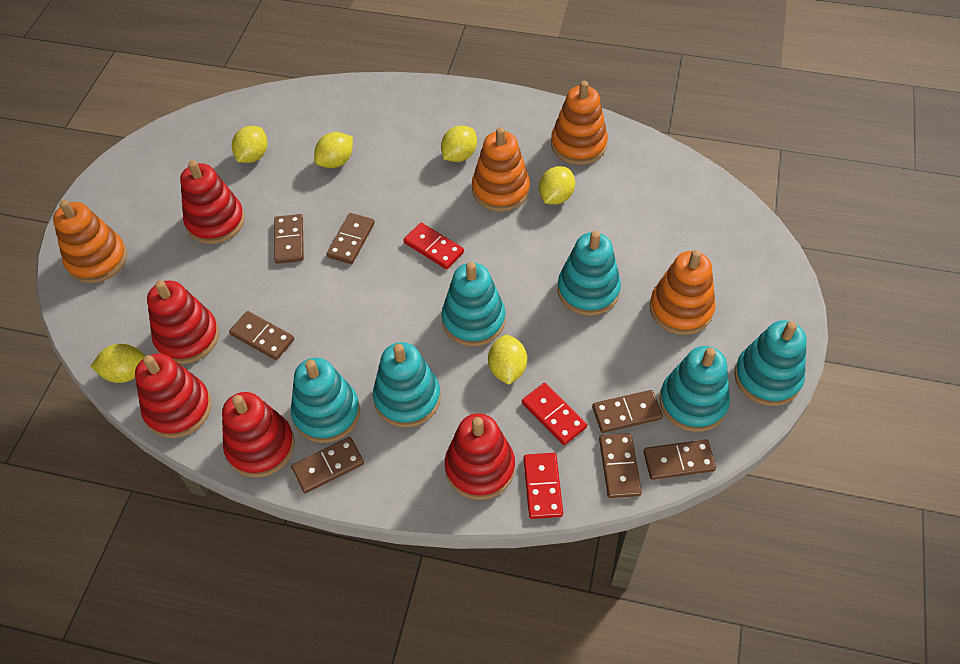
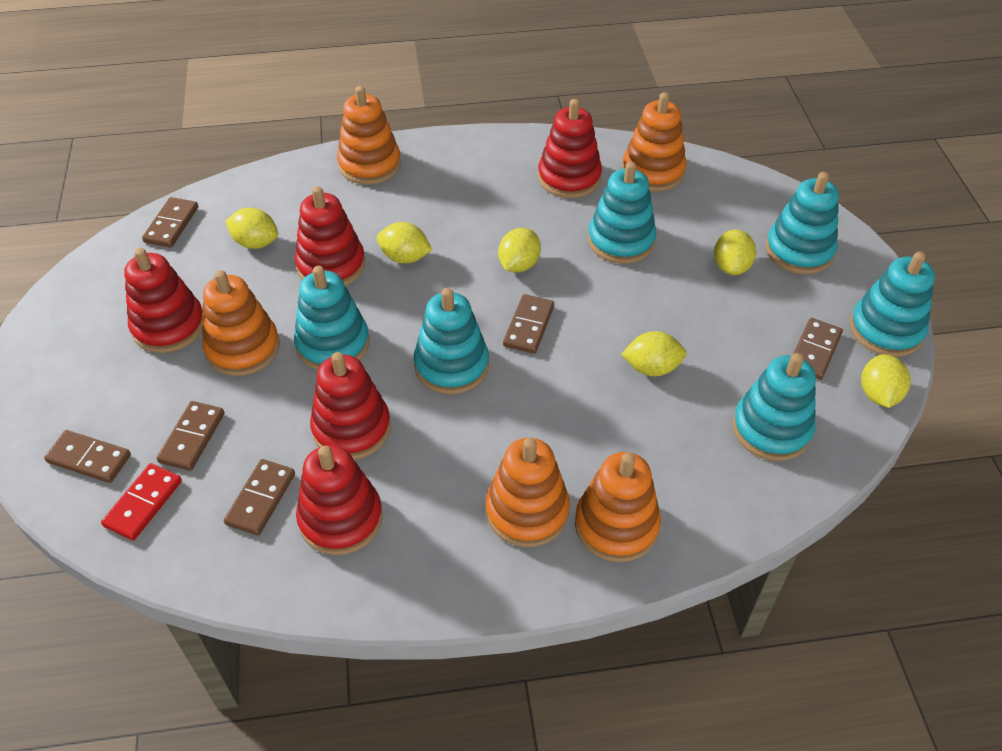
brown domino: 7 -> 6
orange stacking toy: 4 -> 5
red domino: 3 -> 1

